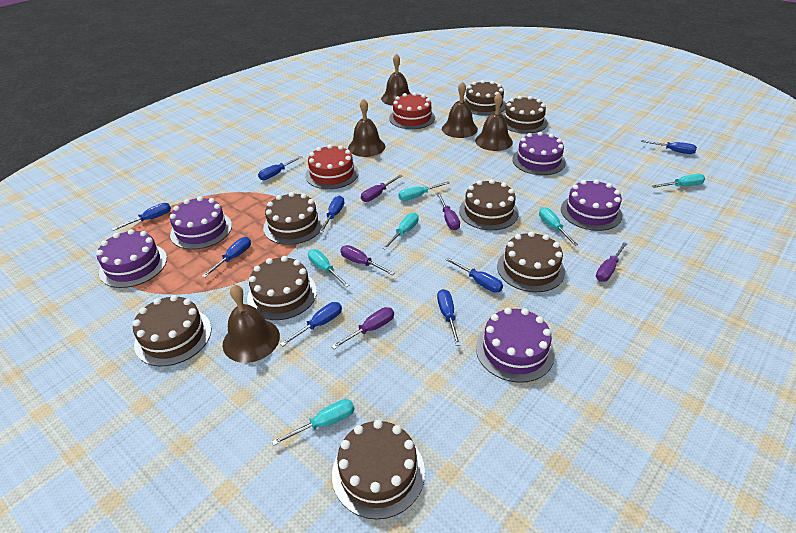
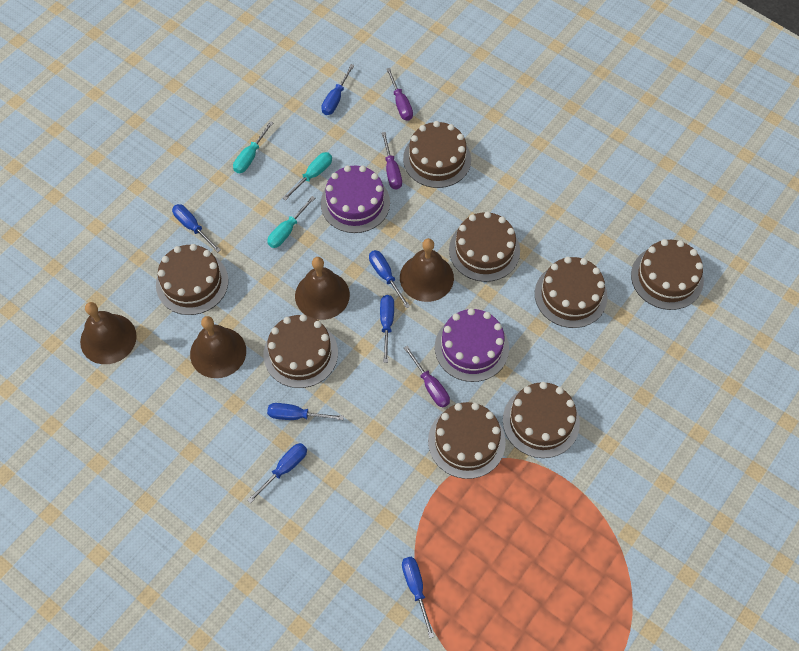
blue screwdriver: 8 -> 7
brown bell: 5 -> 4
purple cake: 5 -> 2
purple screwdriver: 5 -> 3
red cake: 2 -> 0
turquoise screwdriver: 6 -> 3

